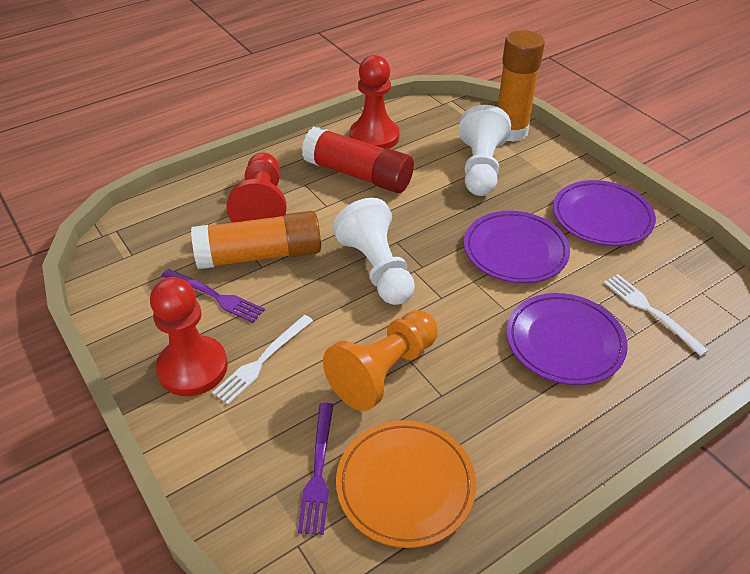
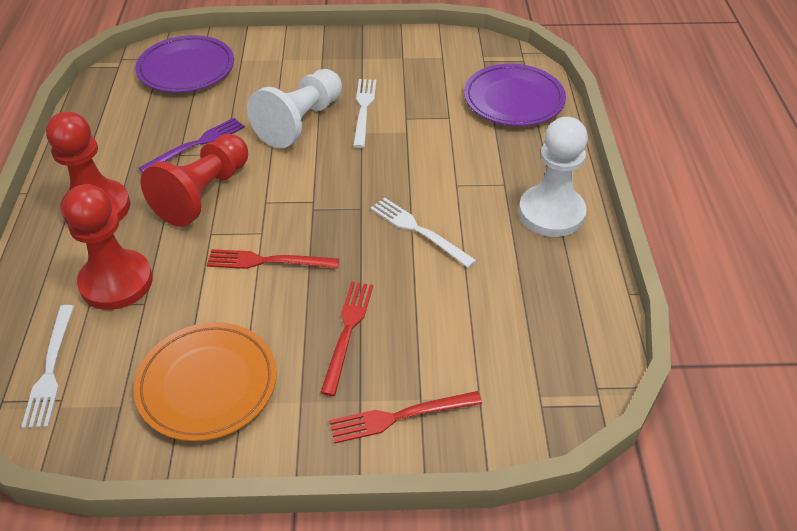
orange glue stick: 2 -> 0
orange pawn: 1 -> 0
purple fork: 2 -> 1
purple plate: 3 -> 2
red fork: 0 -> 3
red glue stick: 1 -> 0
white fork: 2 -> 3

